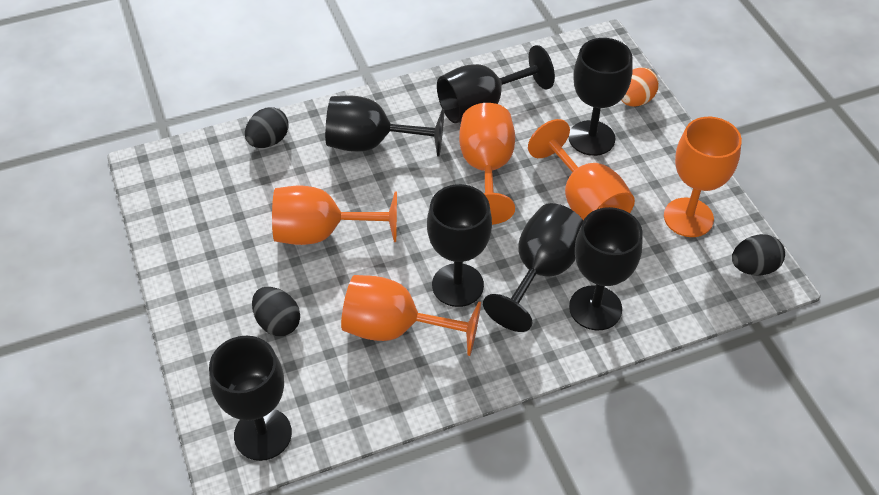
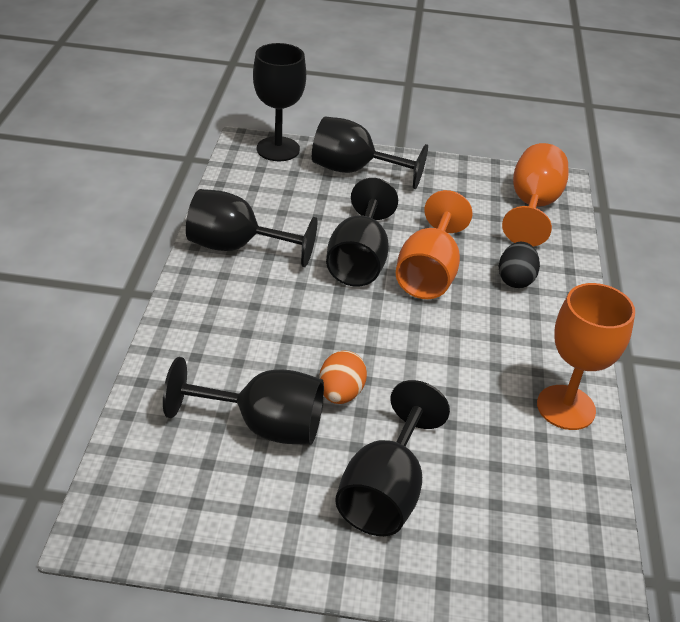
black egg: 3 -> 1
black goblet: 7 -> 6
orange goblet: 5 -> 3

